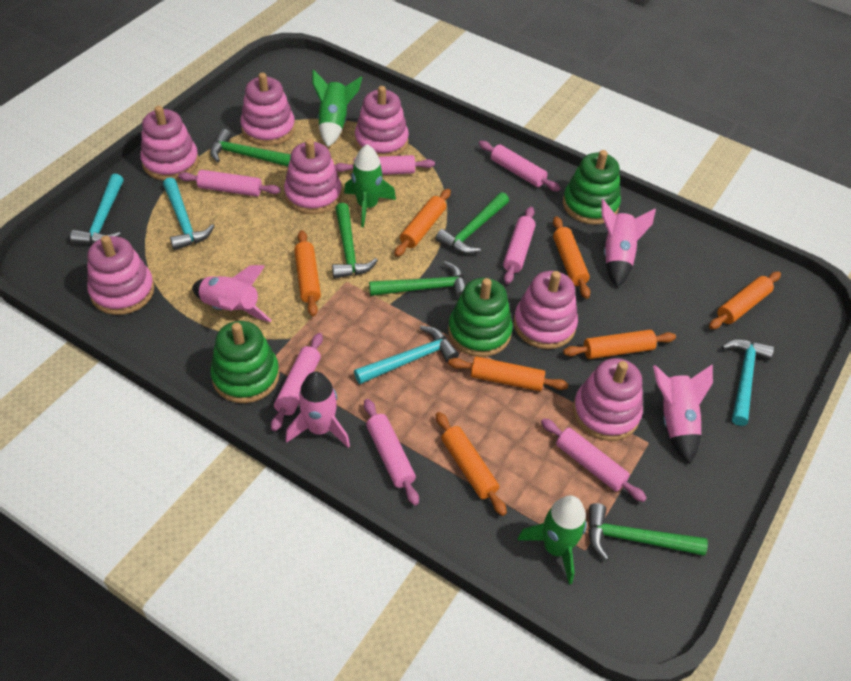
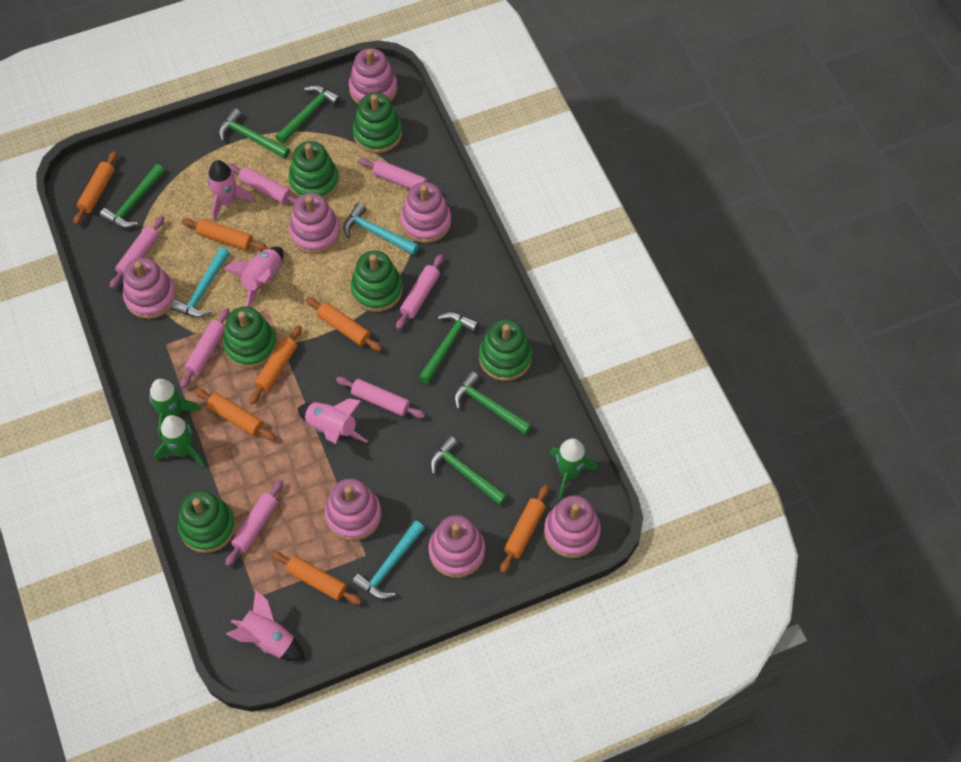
green hammer: 5 -> 6
green stacking toy: 3 -> 6
turquoise hammer: 4 -> 3

